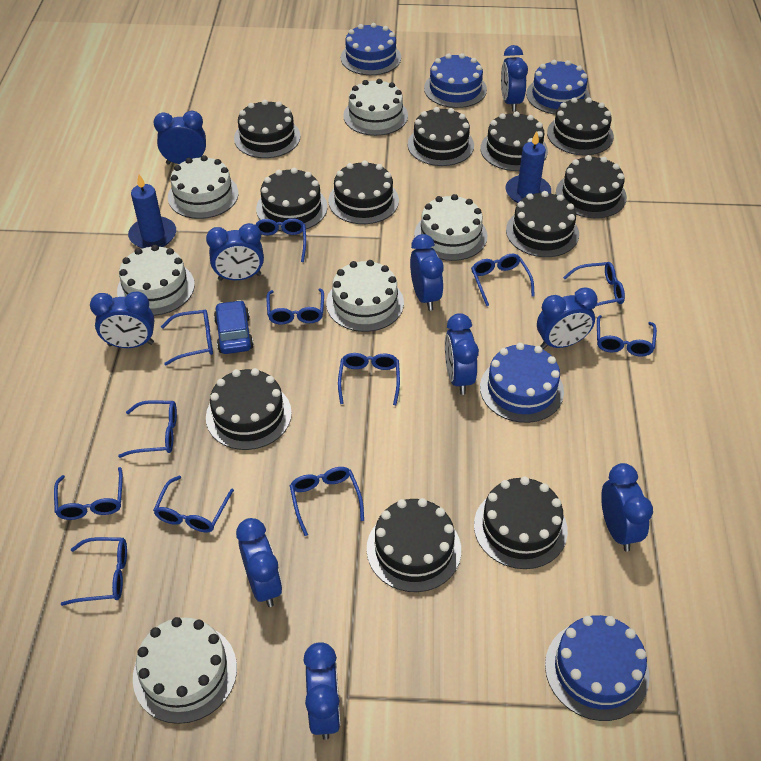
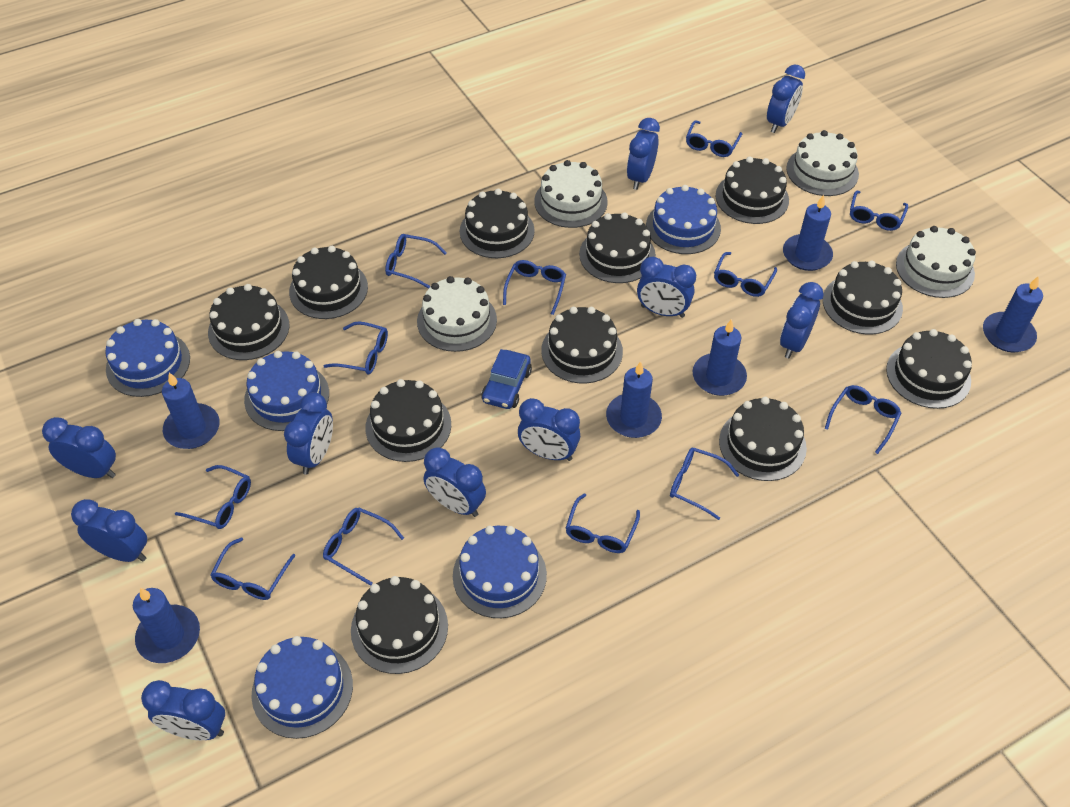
blue candle: 2 -> 6
white cake: 6 -> 4

